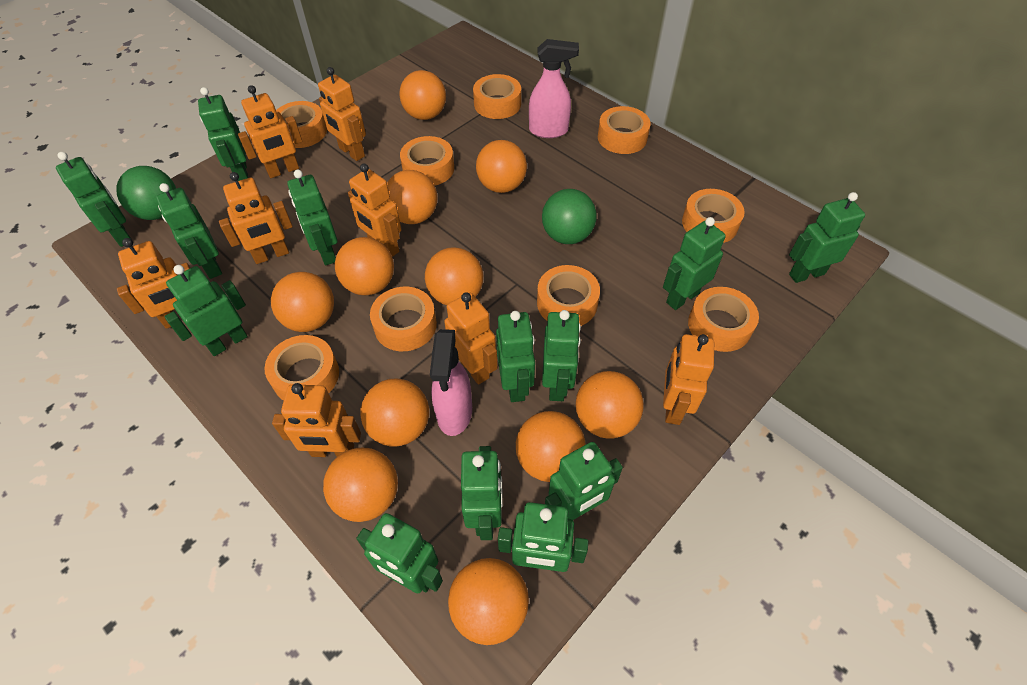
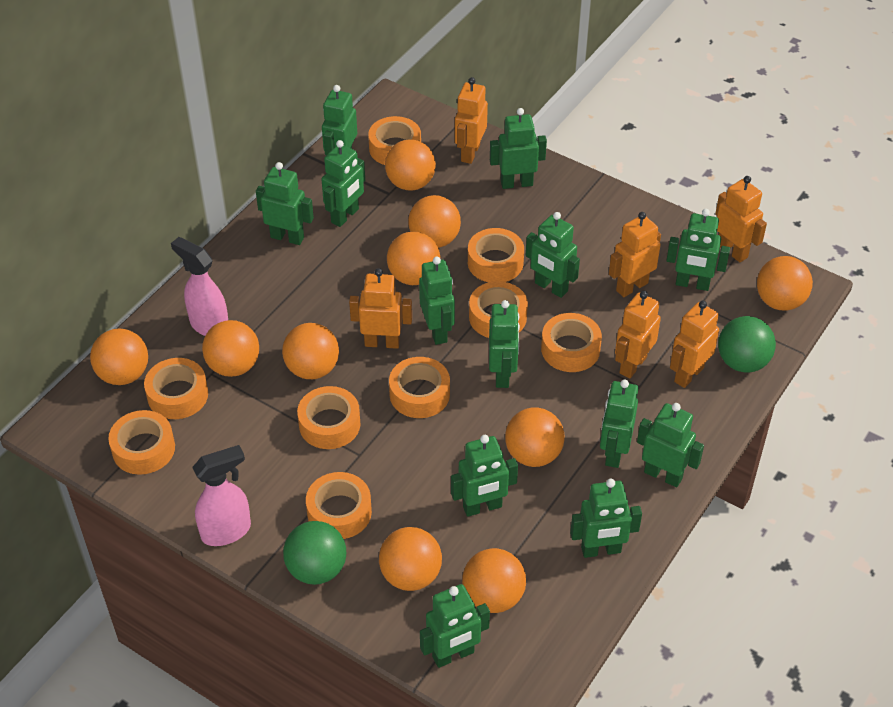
orange ball: 11 -> 10
orange robot: 8 -> 6

